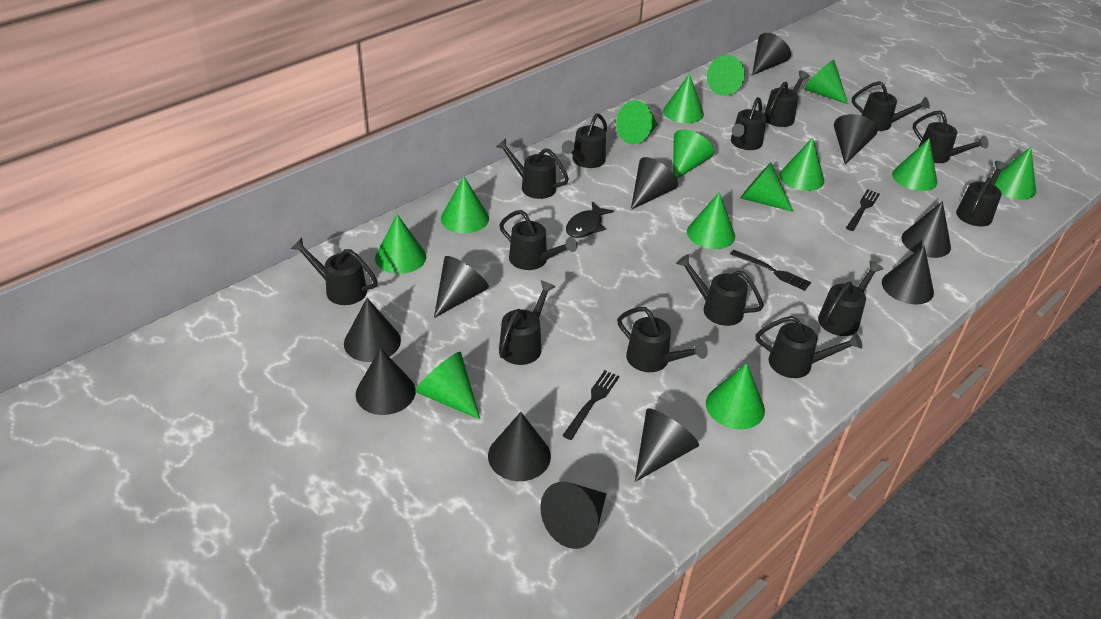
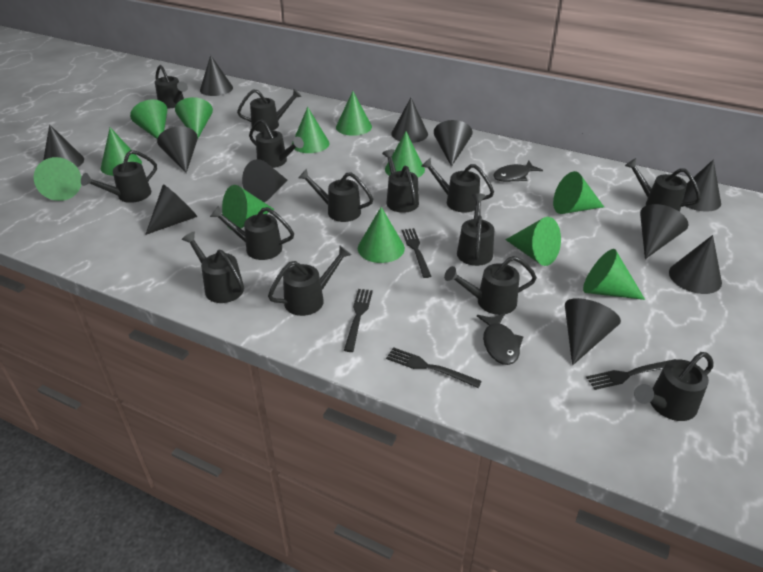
black fish: 1 -> 2
black fork: 3 -> 4
green cone: 14 -> 12

